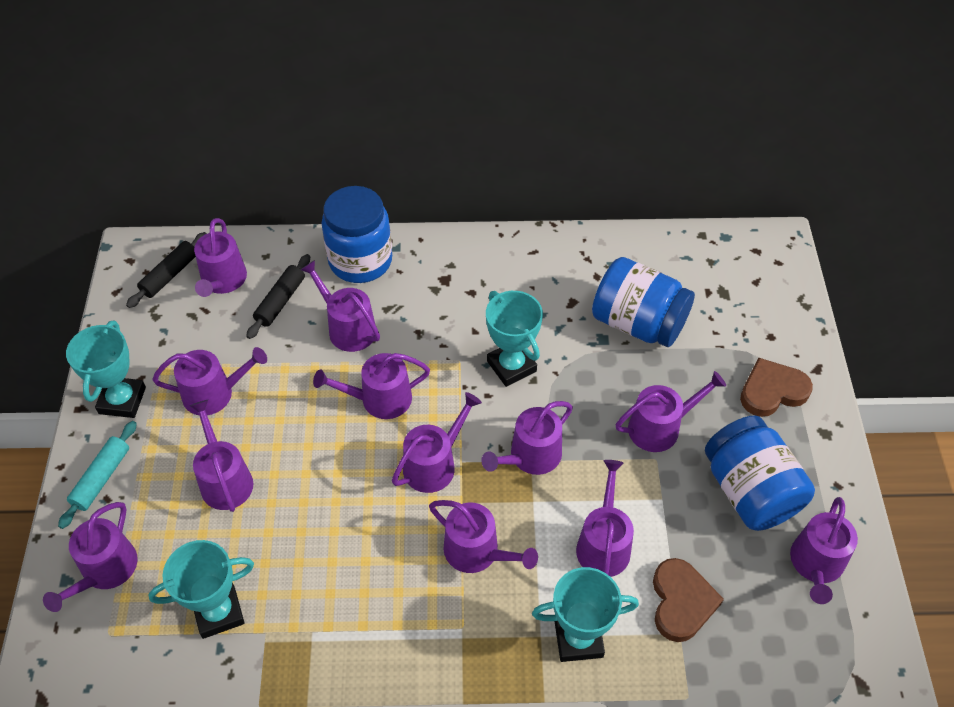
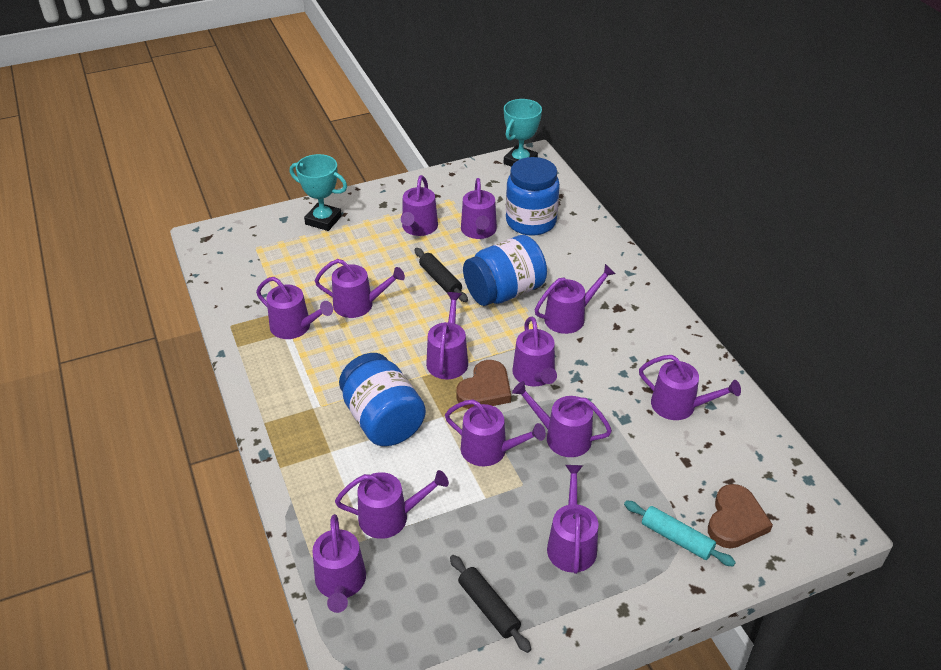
purple watering can: 12 -> 13
turquoise trophy: 4 -> 2

